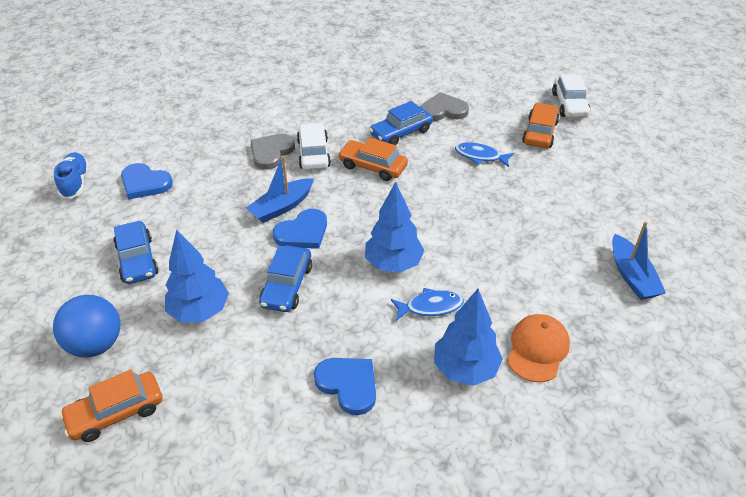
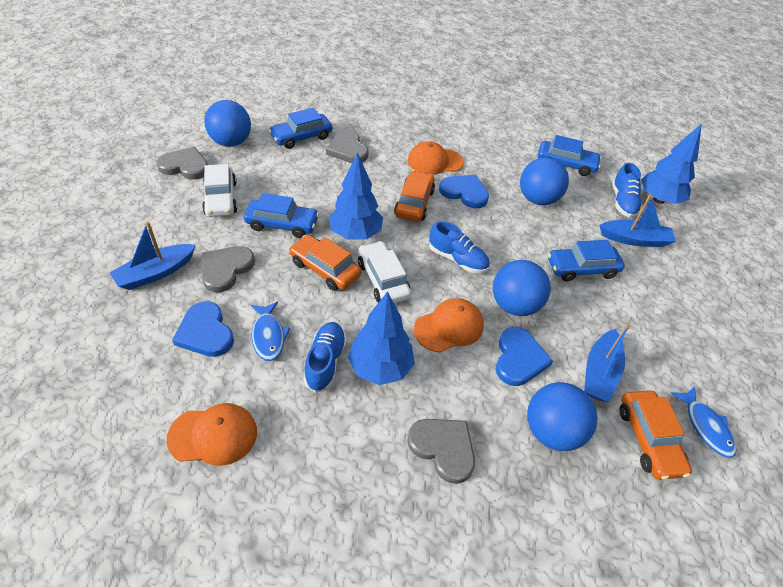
blue ball: 1 -> 4
blue boat: 2 -> 3
blue car: 3 -> 4
blue shoe: 1 -> 3
grey heart: 2 -> 4
orange cap: 1 -> 3

